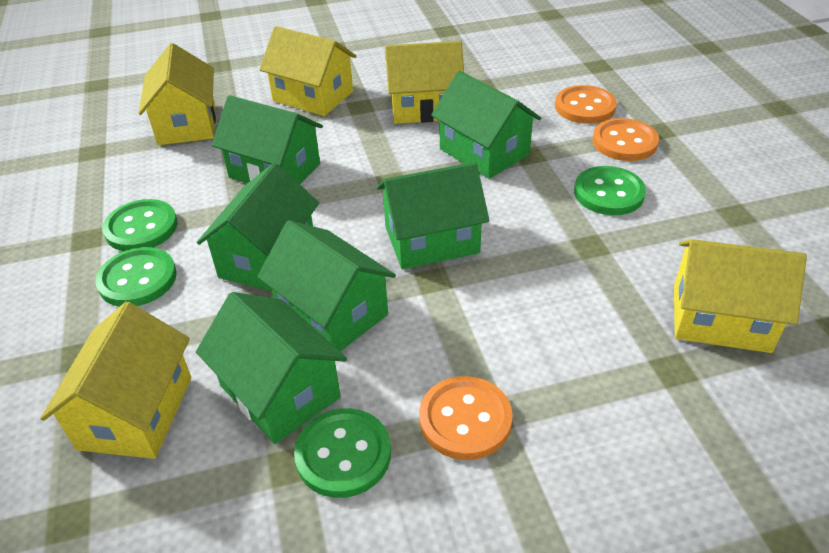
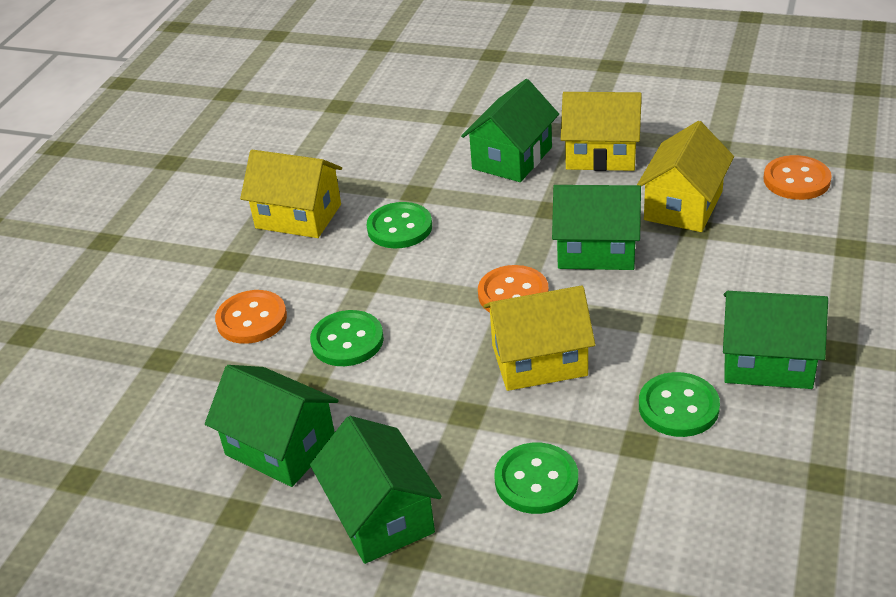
green house: 6 -> 5
yellow house: 5 -> 4

